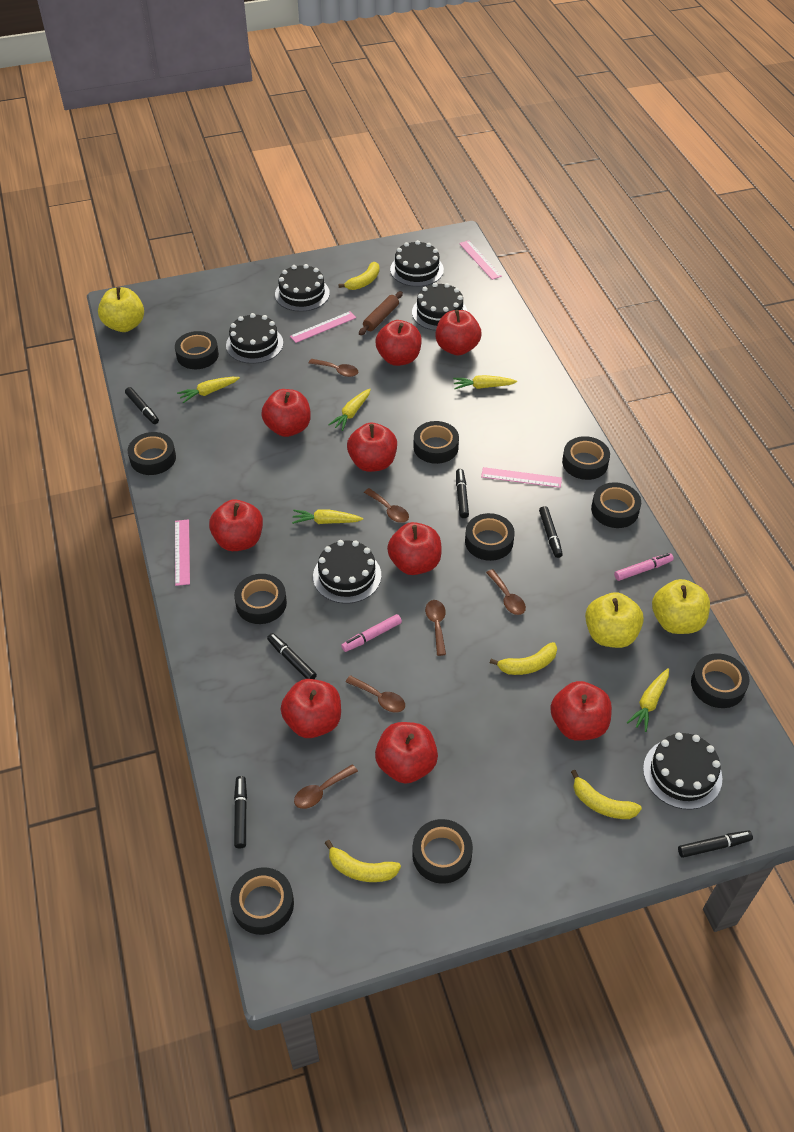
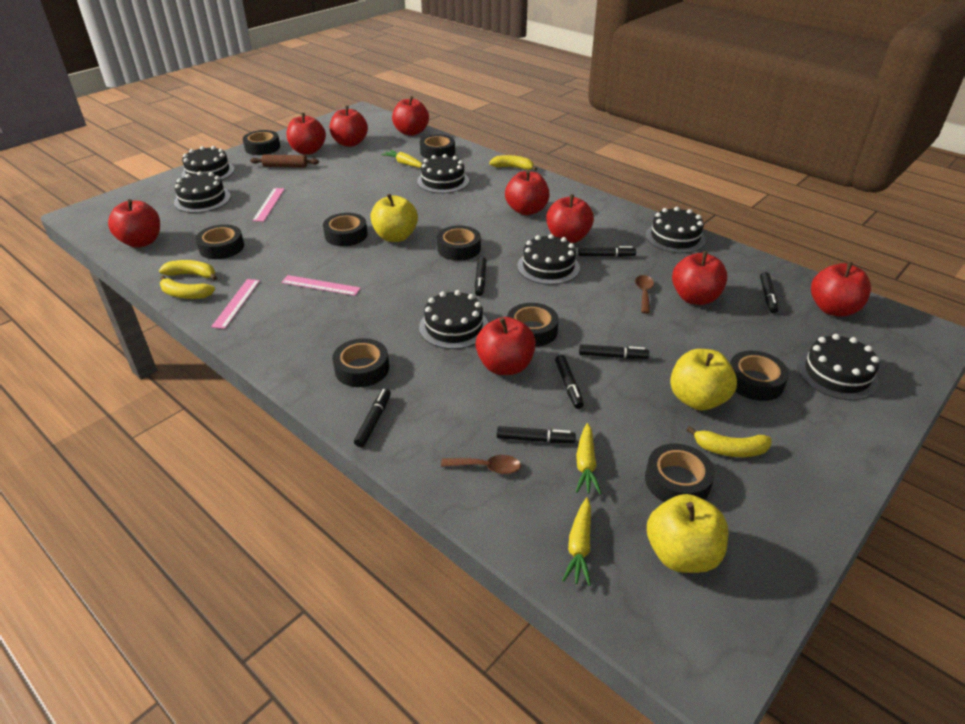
black cake: 6 -> 7
black marker: 6 -> 7
black tape: 10 -> 9
brown spoon: 6 -> 2
pink marker: 2 -> 0
pink ruler: 4 -> 3
yellow carrot: 5 -> 3

